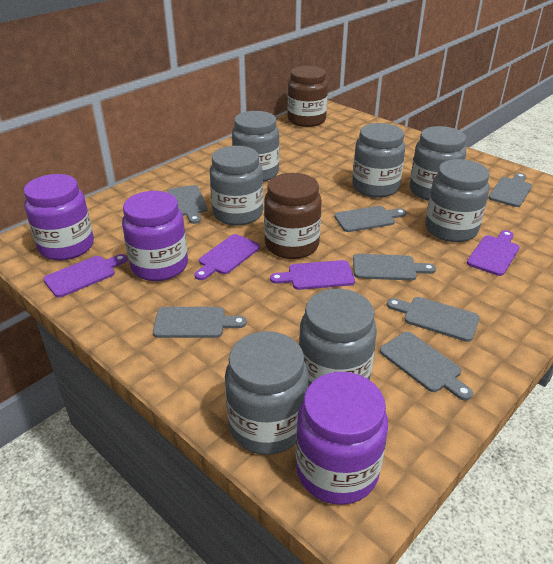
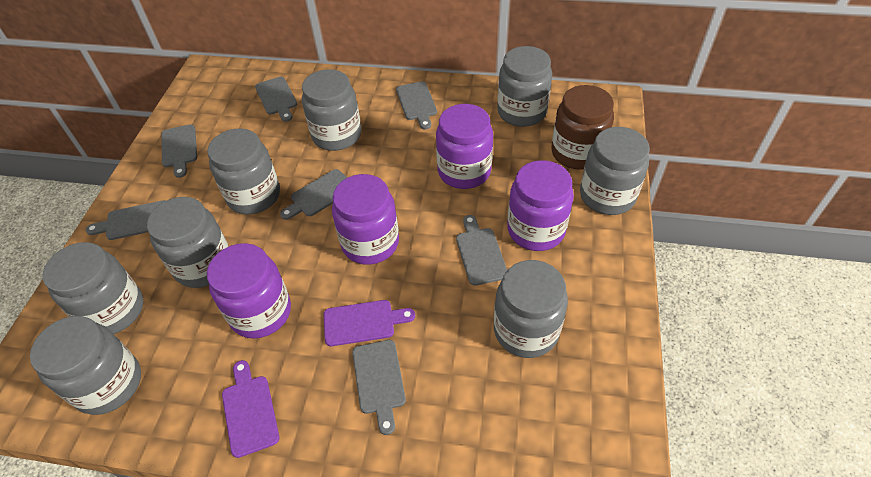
brown jar: 2 -> 1
grey jar: 7 -> 8
purple cutting board: 4 -> 2
purple jar: 3 -> 4

